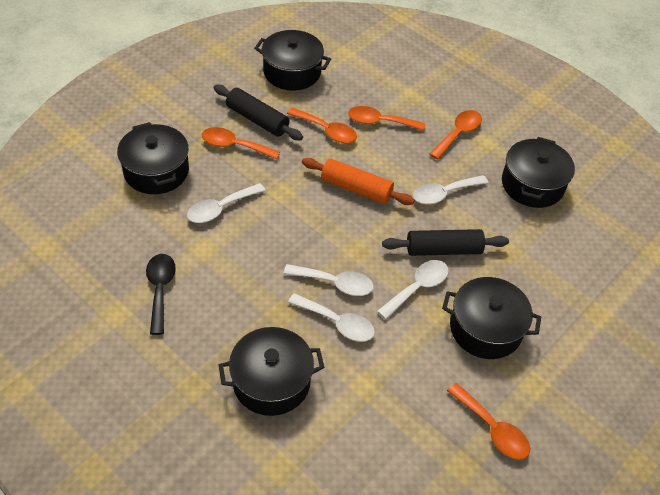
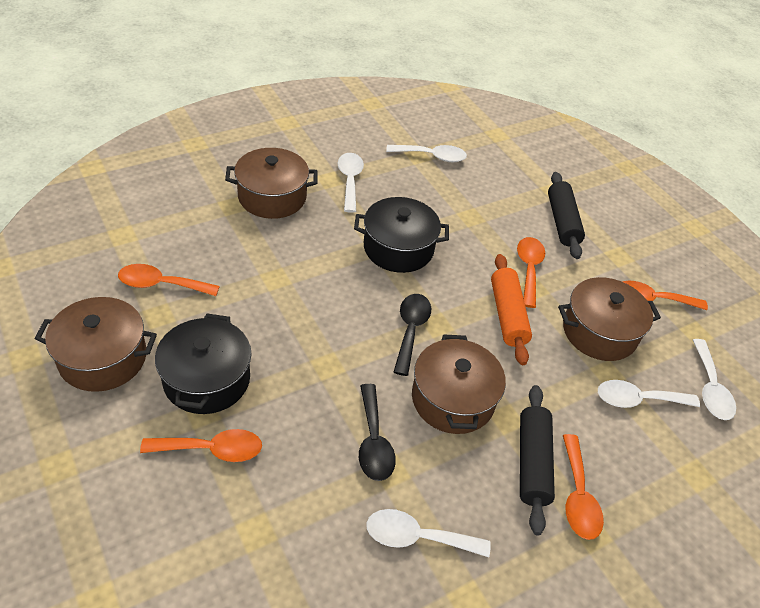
black pot: 5 -> 2
black spoon: 1 -> 2
brown pot: 0 -> 4

